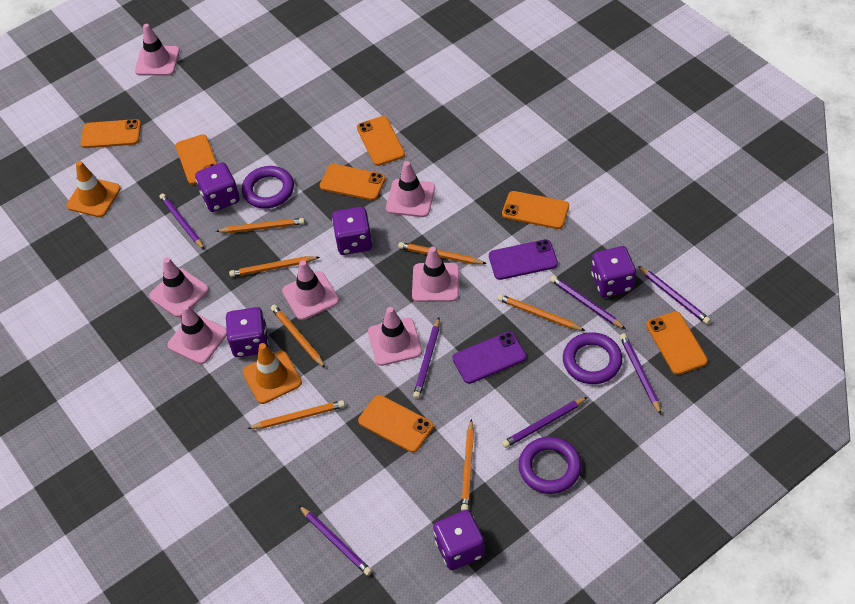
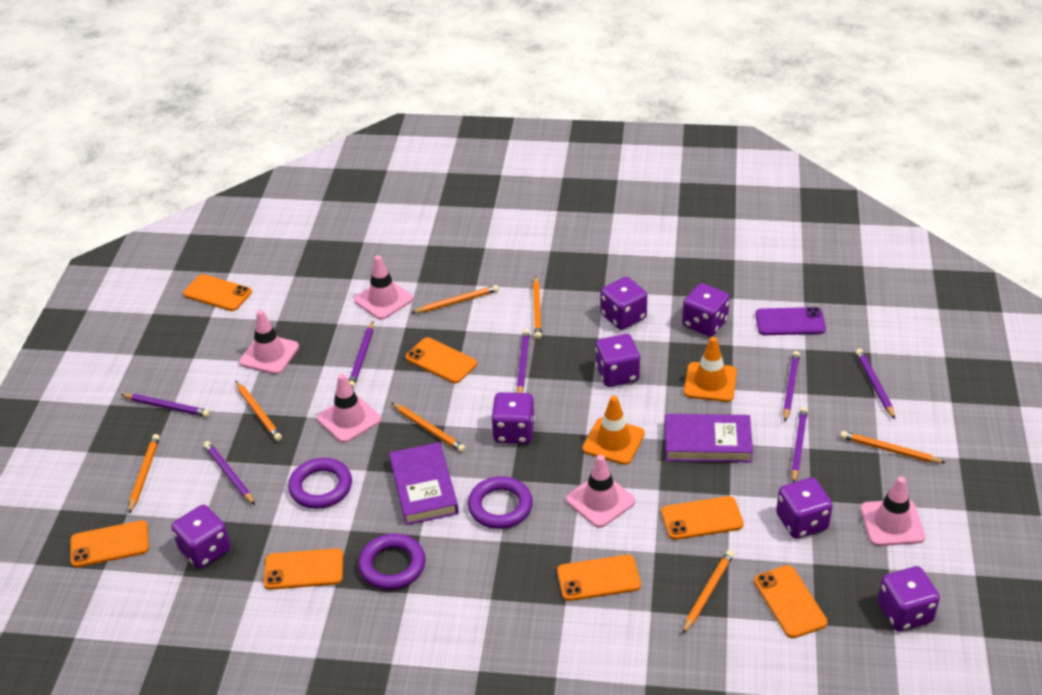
pink traffic cone: 7 -> 5
purple book: 0 -> 2
purple dice: 5 -> 7
purple phone: 2 -> 1

